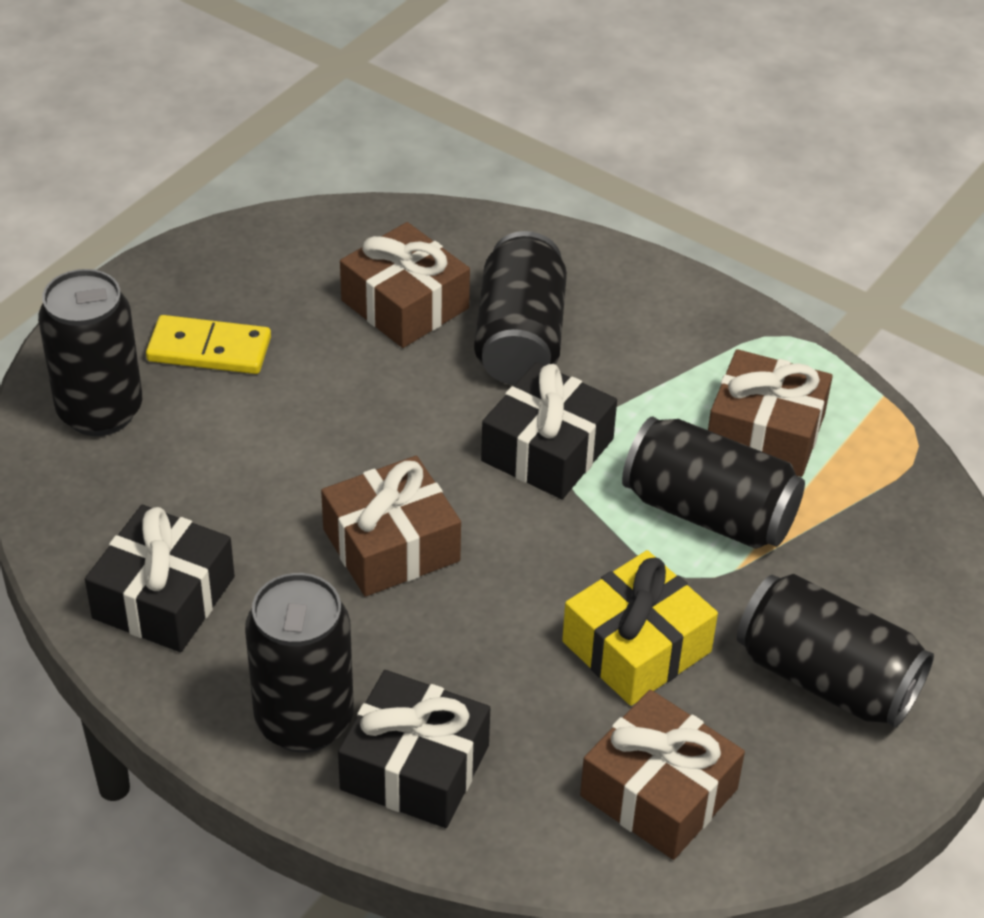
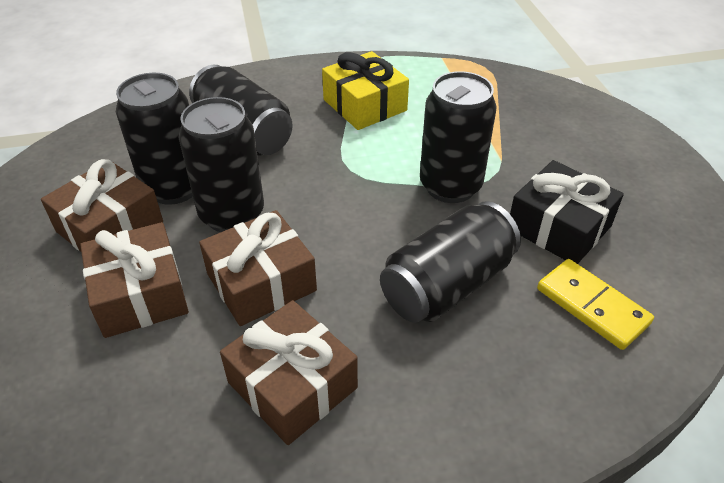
black gift: 3 -> 1

